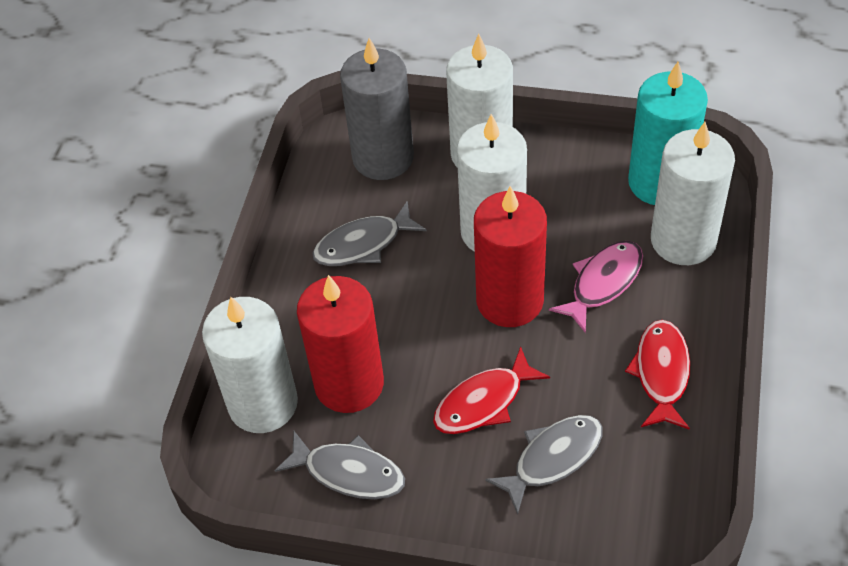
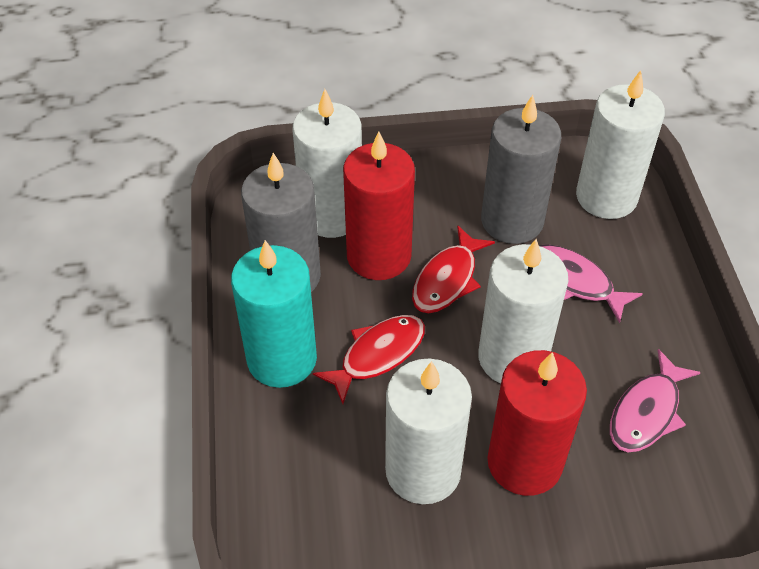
grey candle: 1 -> 2
grey fish: 3 -> 0
pink fish: 1 -> 2

